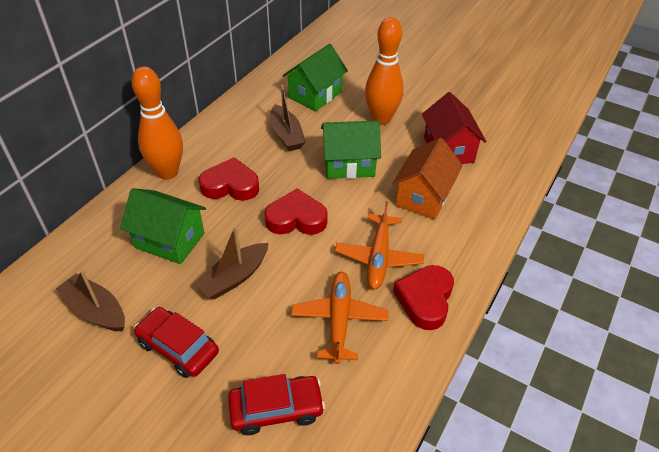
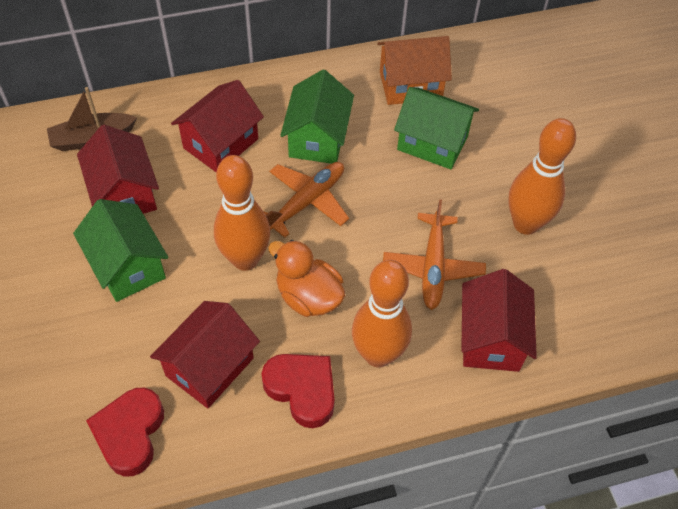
brown boat: 3 -> 1
orange bowling pin: 2 -> 3
orange duck: 0 -> 1
red car: 2 -> 0
red heart: 3 -> 2
red house: 1 -> 4

